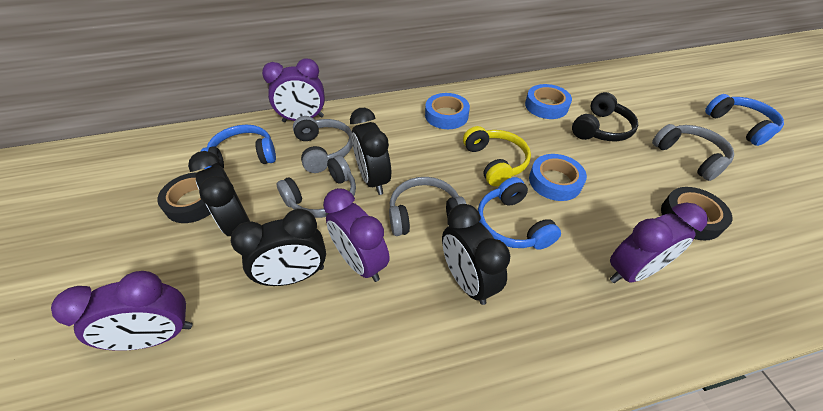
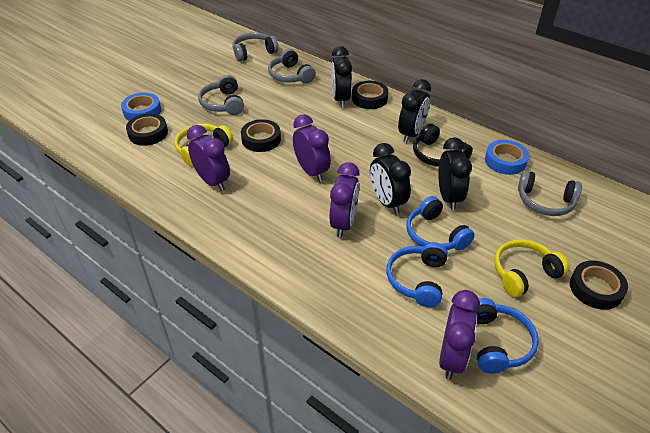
black tape: 2 -> 4
blue tape: 3 -> 2
yellow headphones: 1 -> 2

